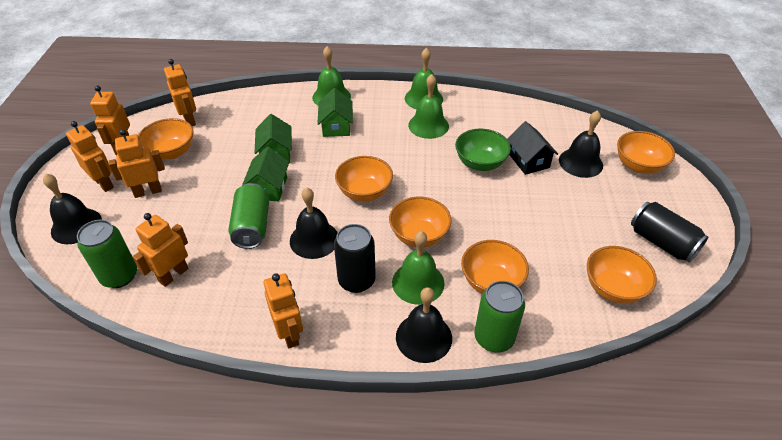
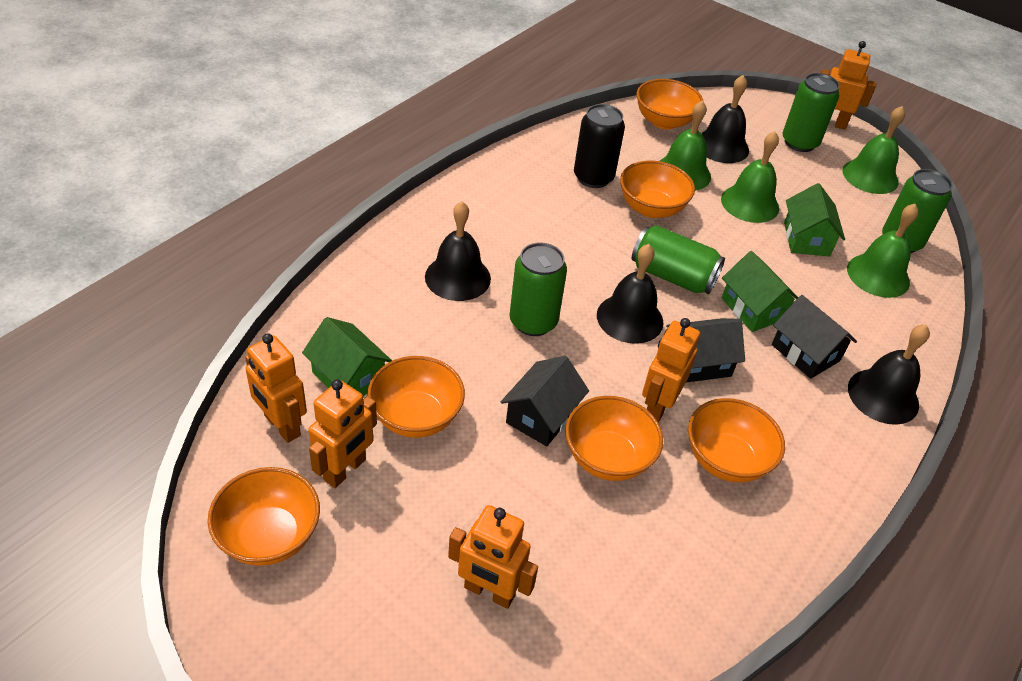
black can: 2 -> 1
black house: 1 -> 3
green bowl: 1 -> 0
green can: 3 -> 4
orange robot: 6 -> 5

